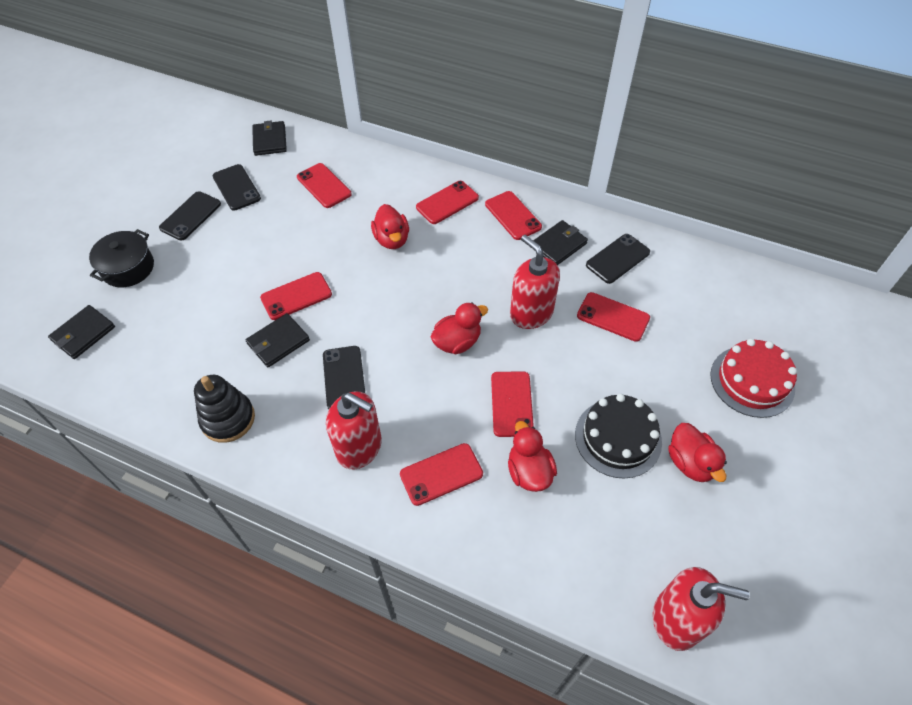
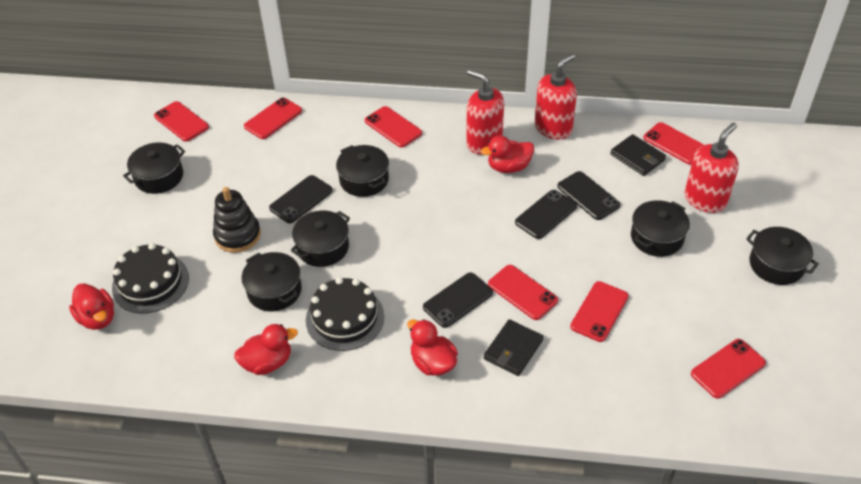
black cake: 1 -> 2
black pot: 1 -> 6
black wallet: 4 -> 2
red cake: 1 -> 0

